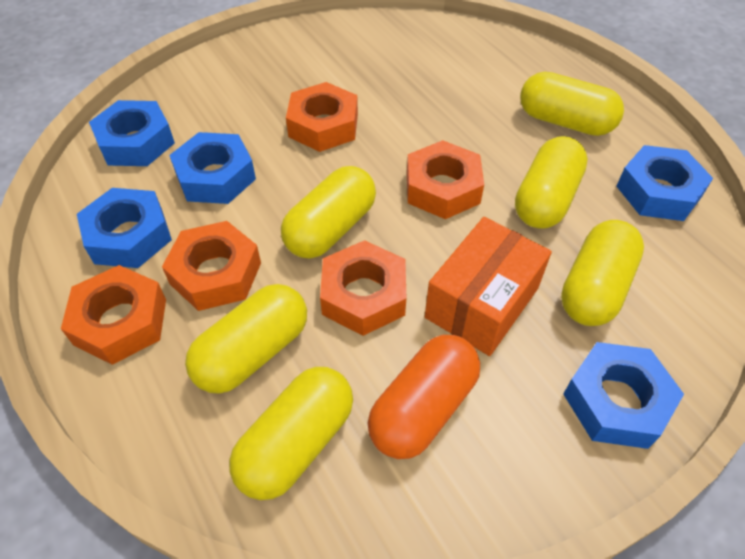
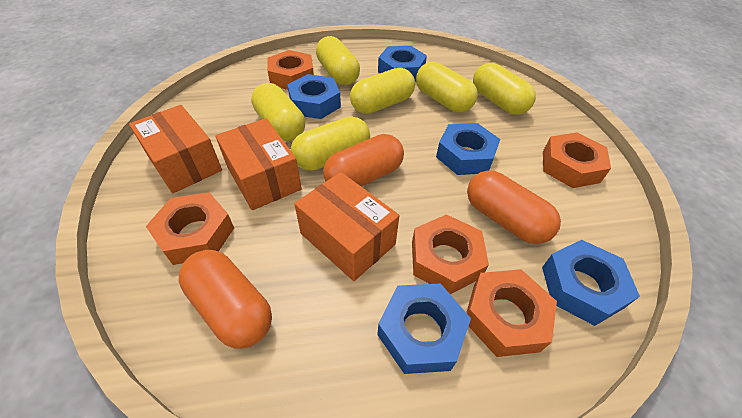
orange box: 1 -> 3
orange capsule: 1 -> 3

